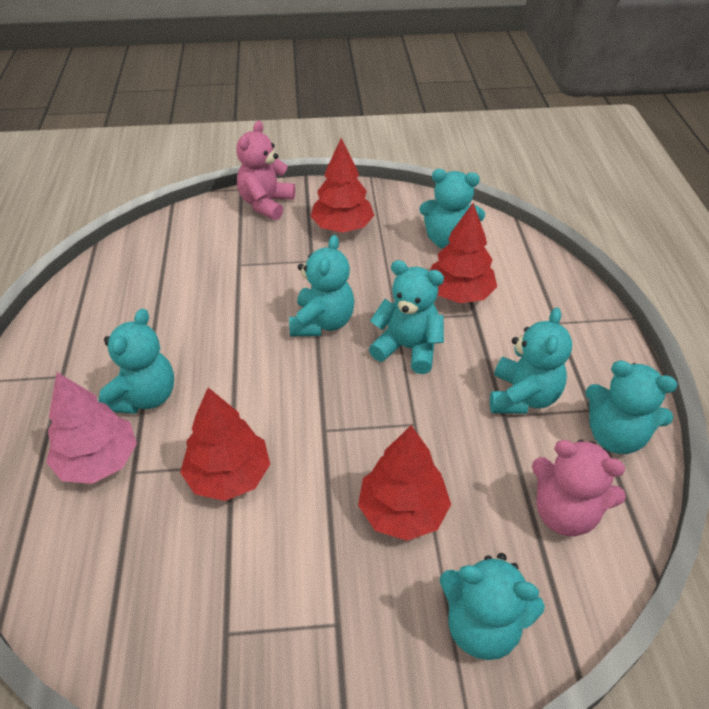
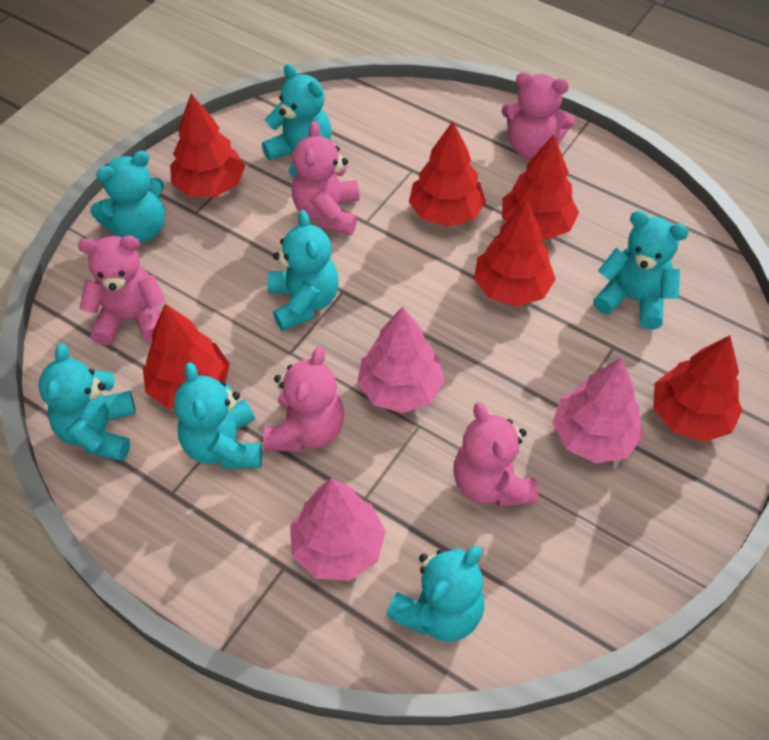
pink teddy bear: 2 -> 5
pink tree: 1 -> 3
red tree: 4 -> 6

